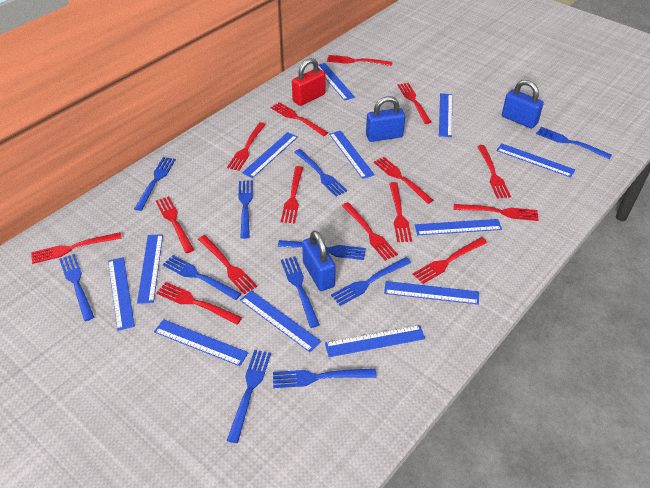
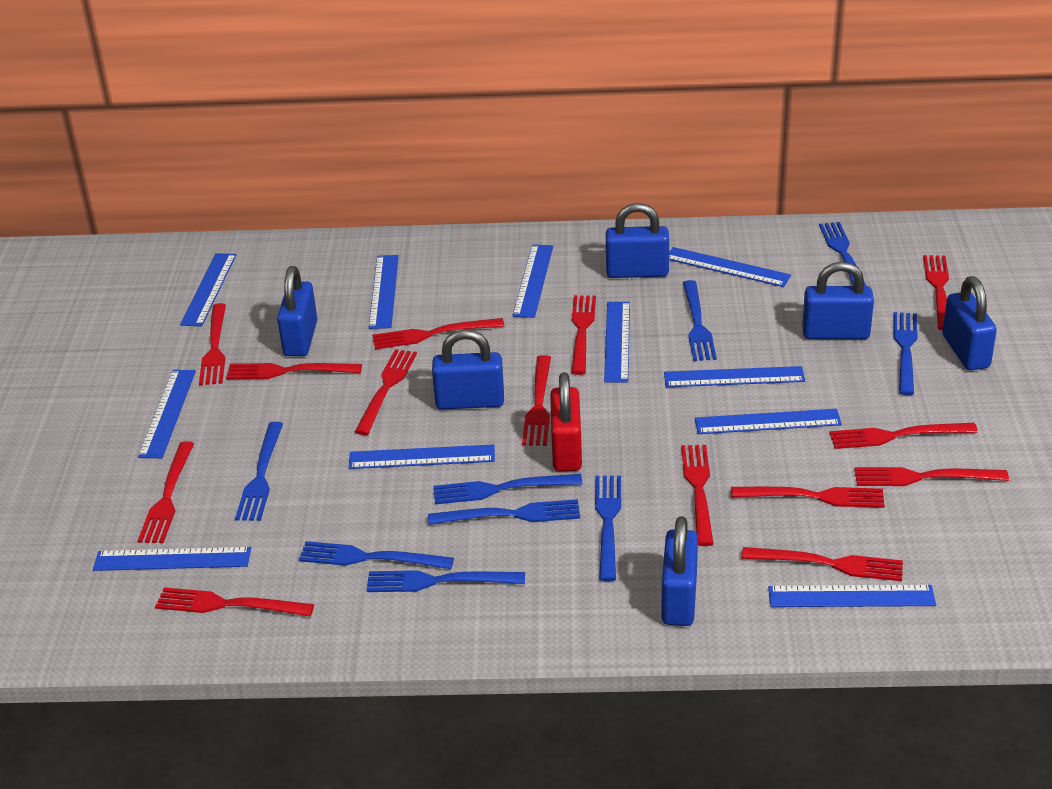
blue fork: 11 -> 9
blue padlock: 3 -> 6
blue ruler: 12 -> 11
red fork: 15 -> 14

